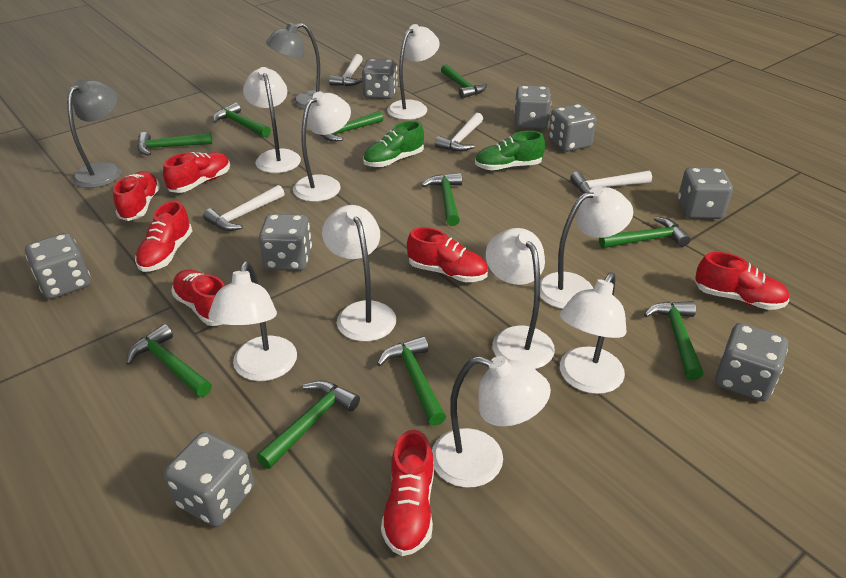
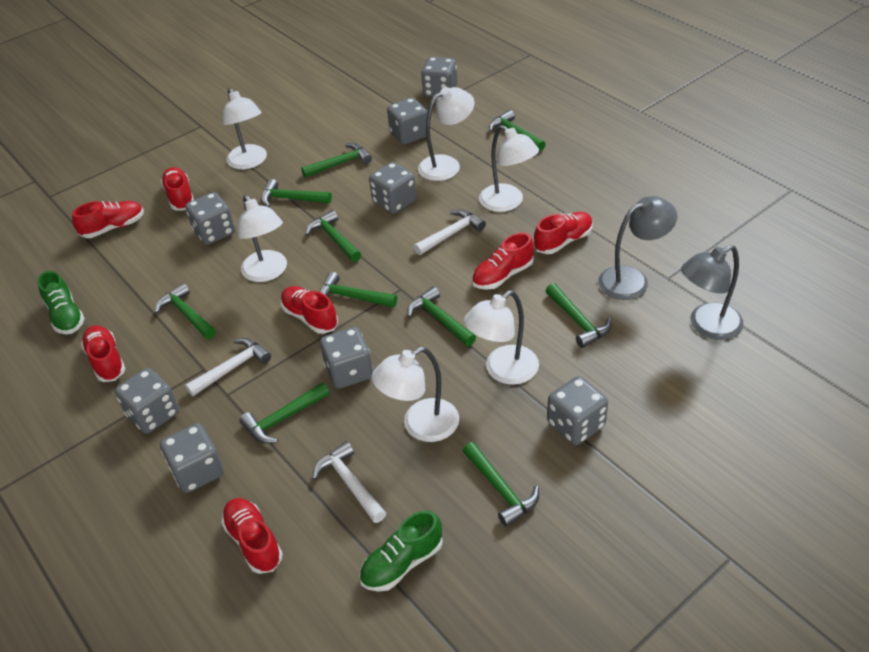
white hammer: 4 -> 3
white lamp: 9 -> 6

